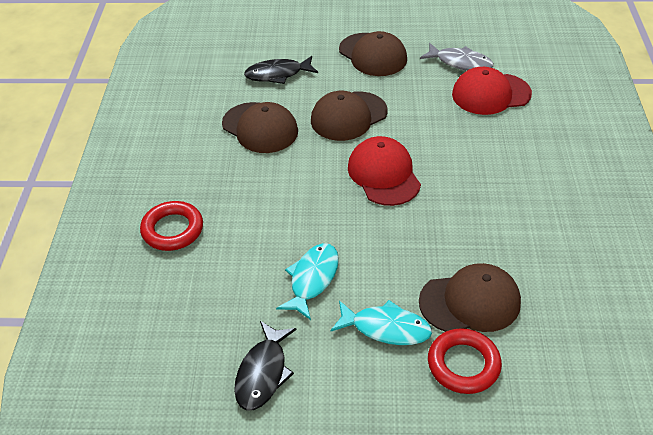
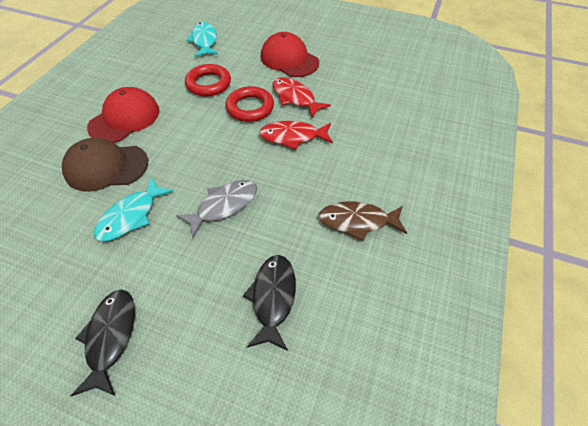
brown cap: 4 -> 1
brown fish: 0 -> 1
red fish: 0 -> 2

